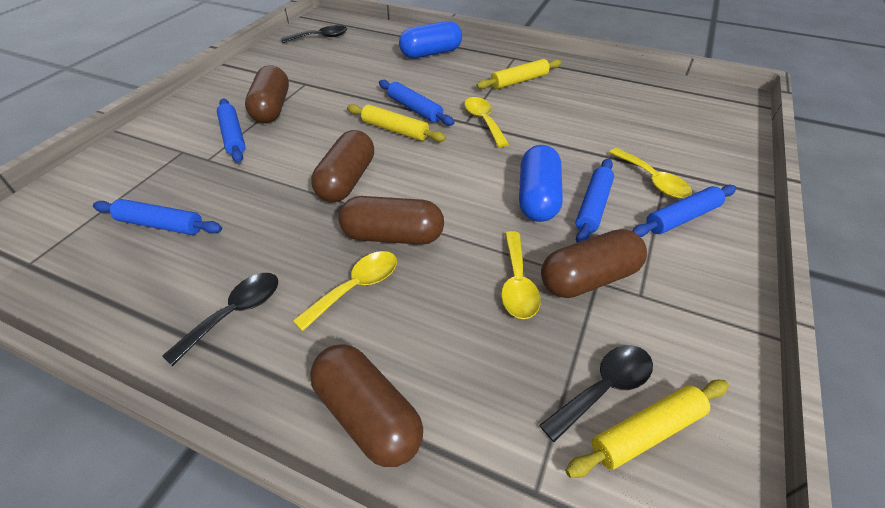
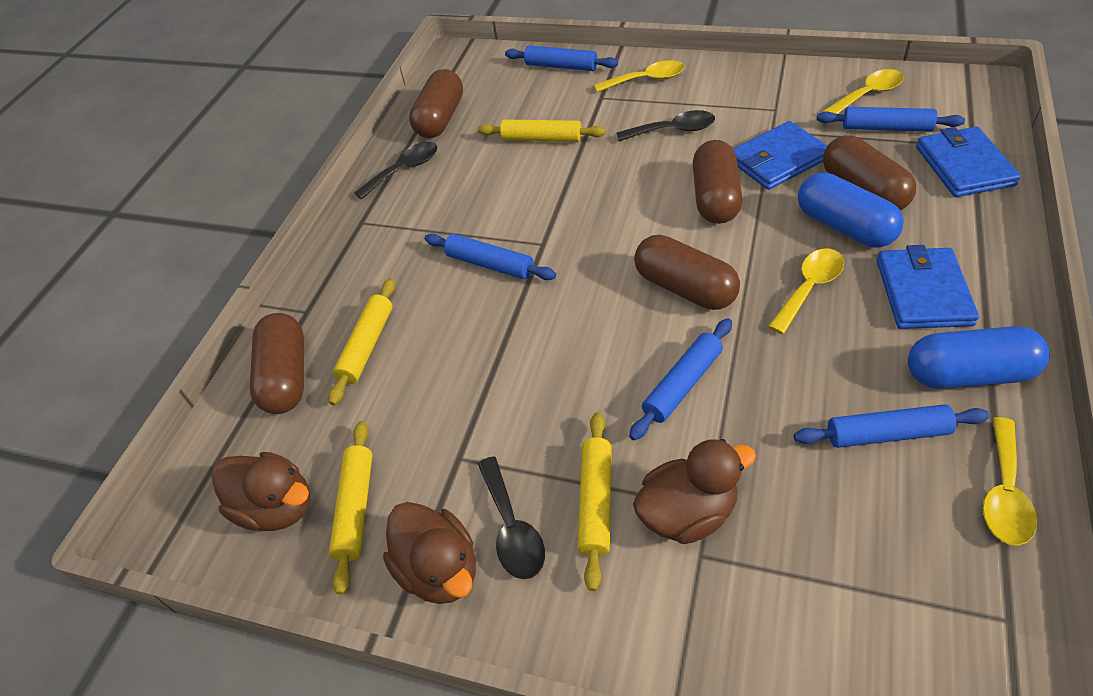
blue wallet: 0 -> 3
brown duck: 0 -> 3
yellow rolling pin: 3 -> 4

